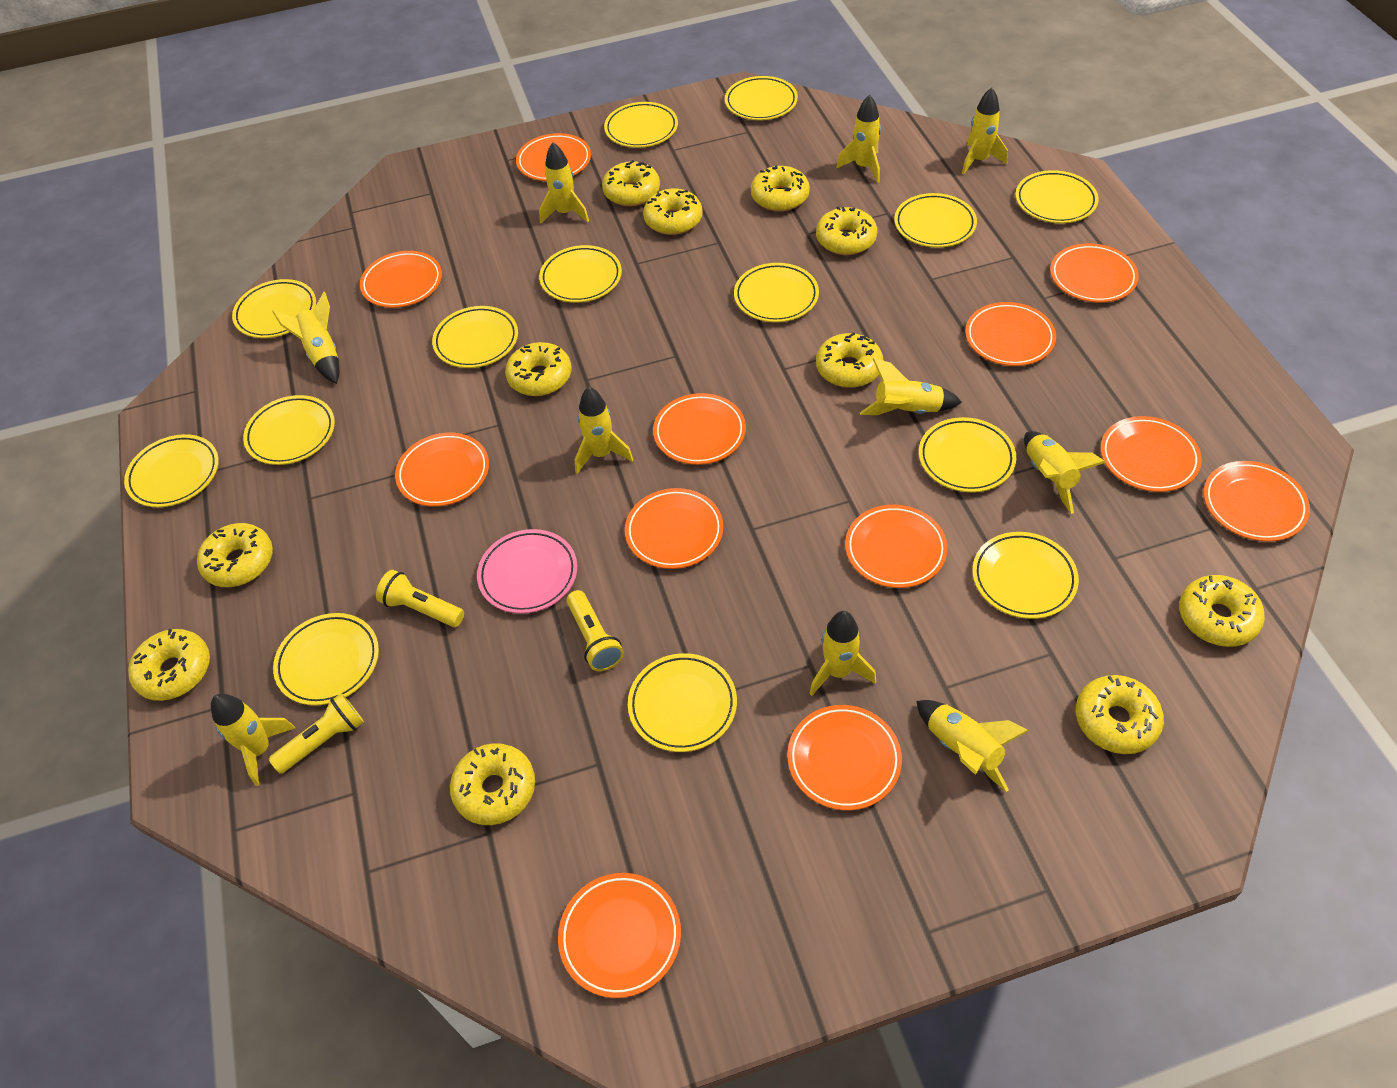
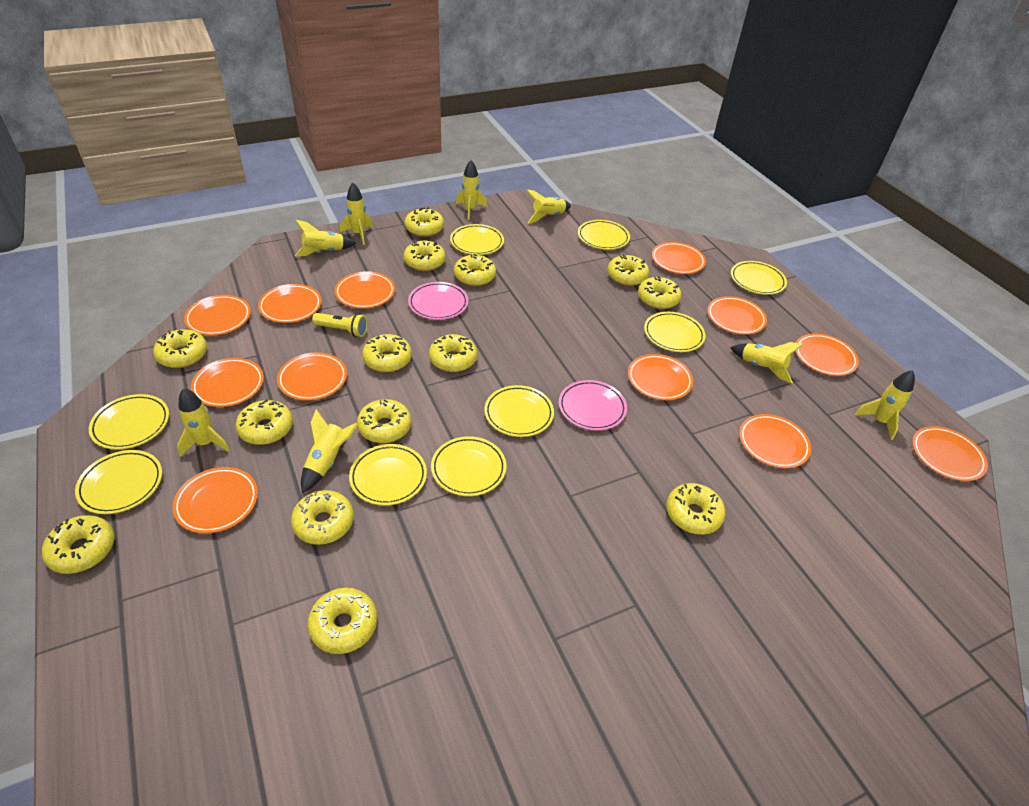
pink plate: 1 -> 2
yellow donut: 11 -> 14
yellow flashlight: 3 -> 1
yellow plate: 14 -> 9
yellow rocket: 10 -> 8

